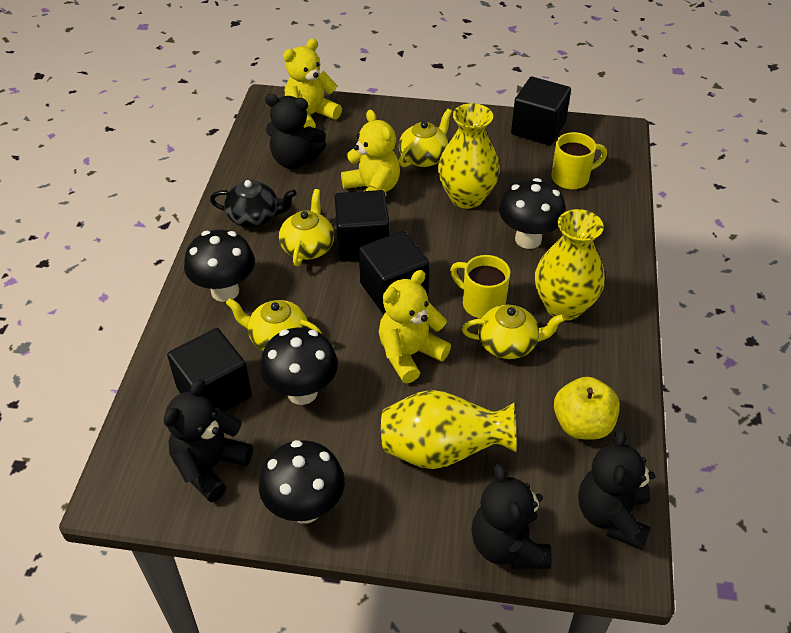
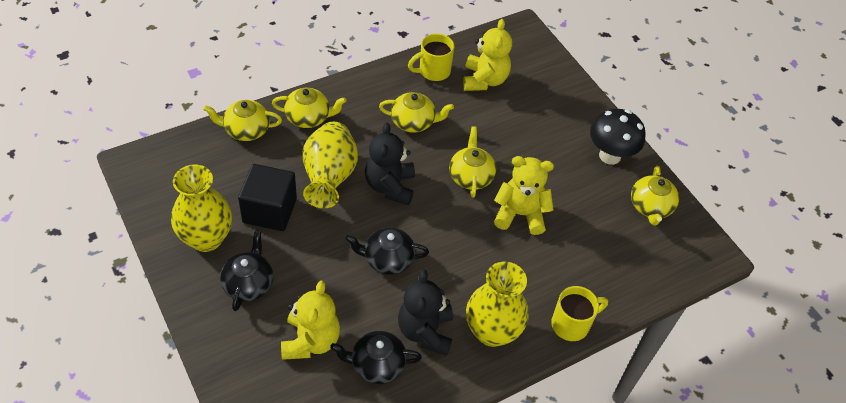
black cube: 4 -> 1
black mushroom: 4 -> 1
black teapot: 1 -> 3
black teddy bear: 4 -> 2
yellow apple: 1 -> 0
yellow teapot: 4 -> 5

